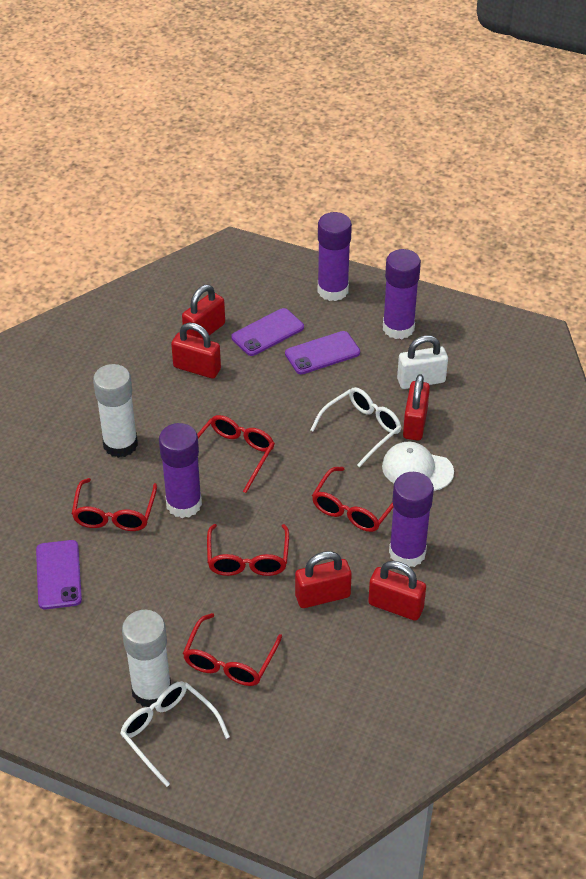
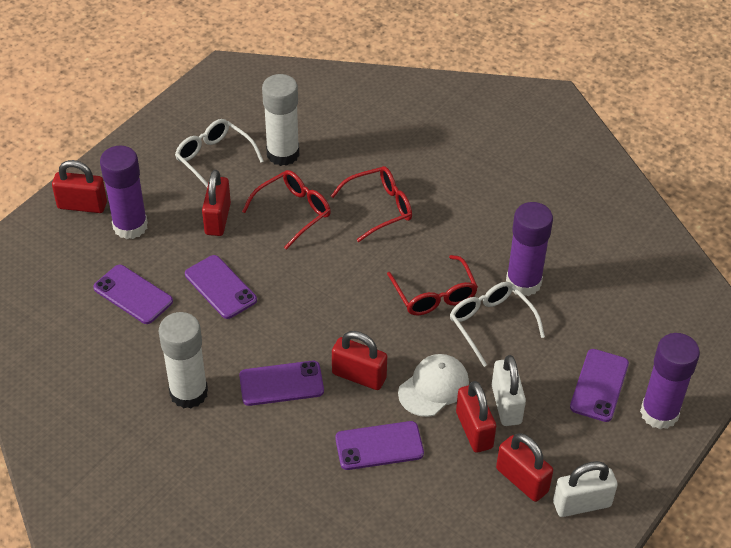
purple glue stick: 4 -> 3
purple phone: 3 -> 5
red glasses: 5 -> 3
white padlock: 1 -> 2

